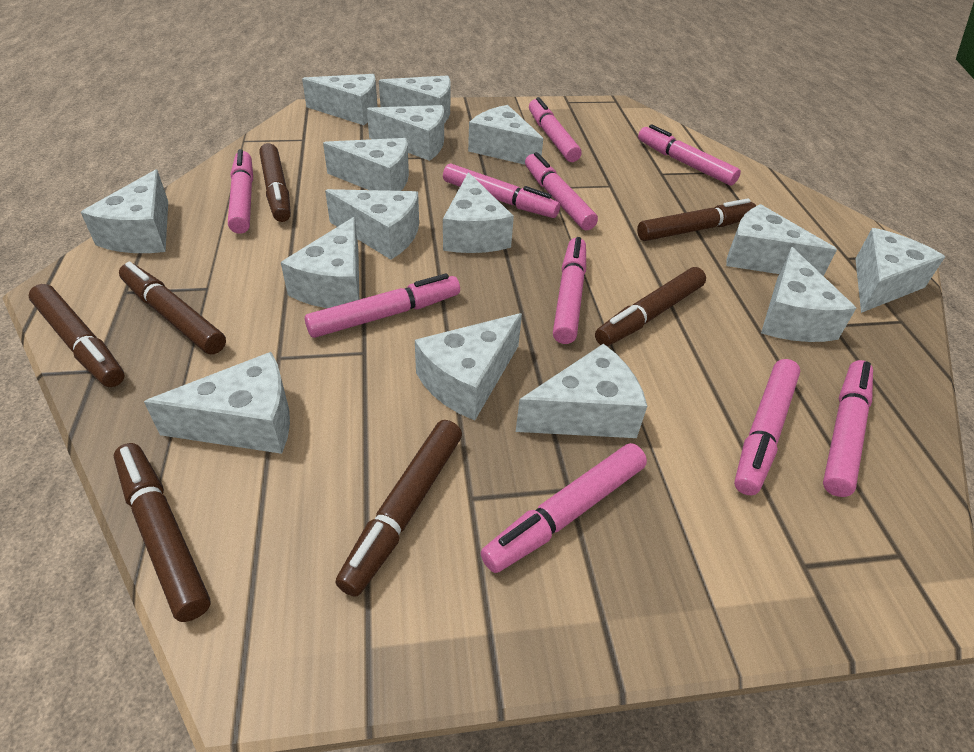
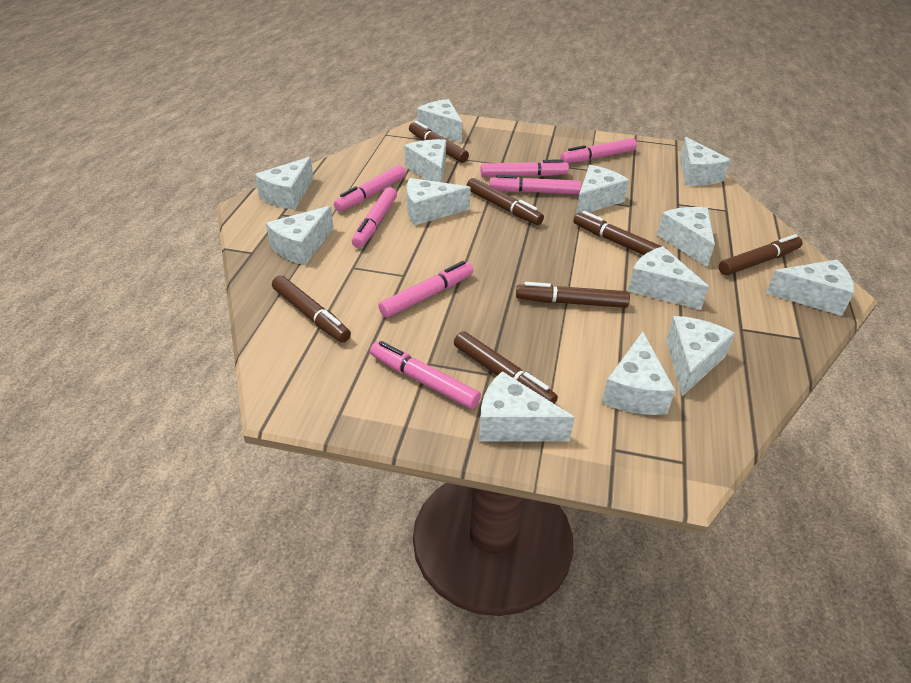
pink marker: 10 -> 7
white cheese: 15 -> 13

